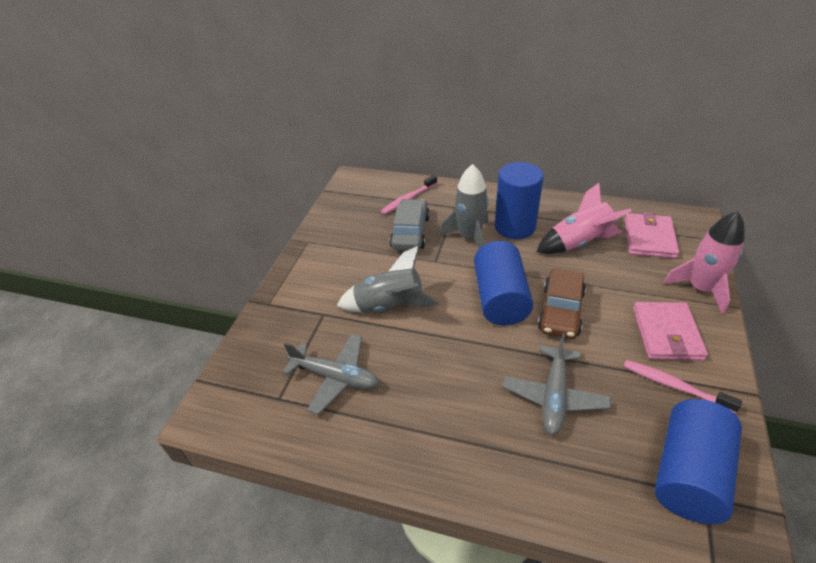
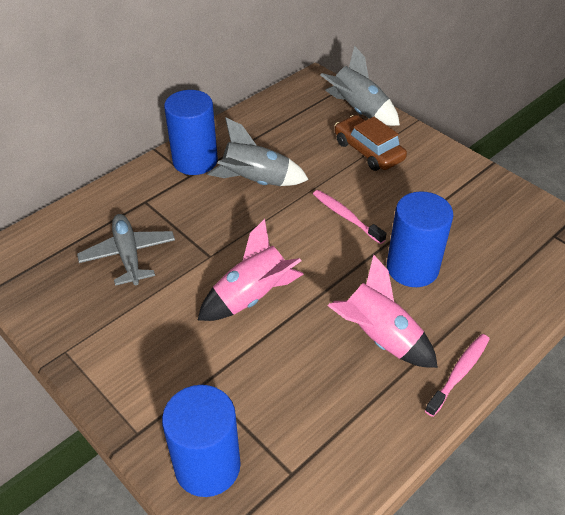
grey car: 1 -> 0
grey plane: 2 -> 1
pink wallet: 2 -> 0

